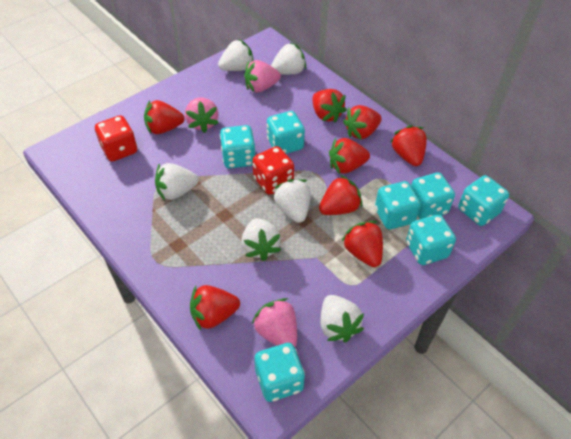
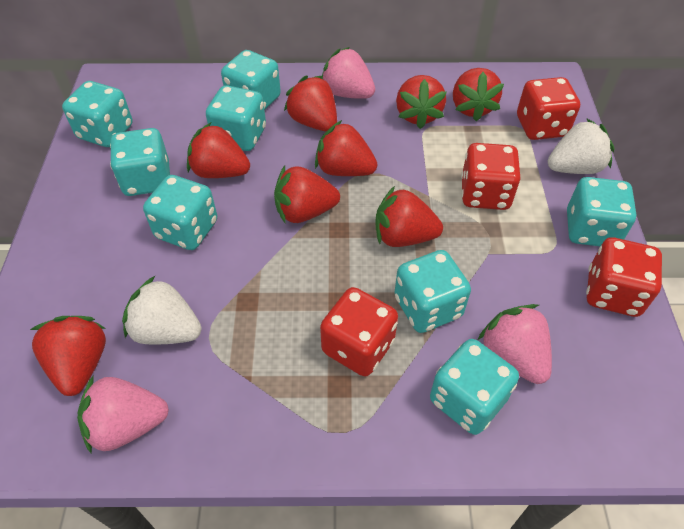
red dice: 2 -> 4
turquoise dice: 7 -> 8
white strawberry: 6 -> 2

